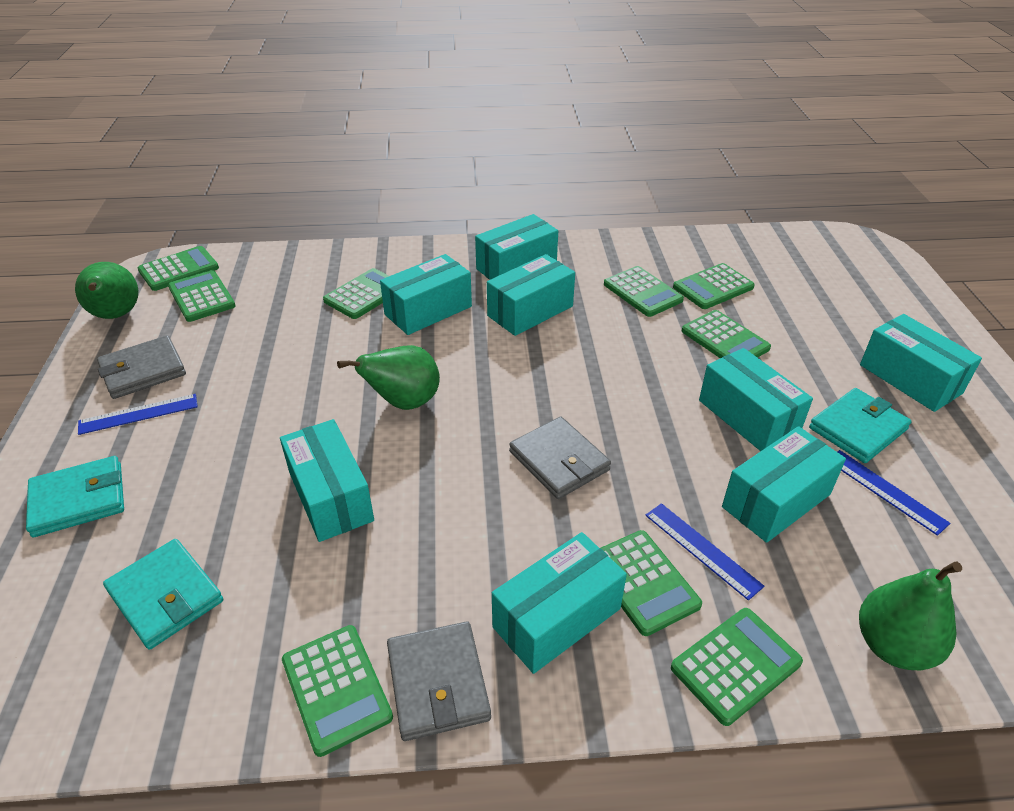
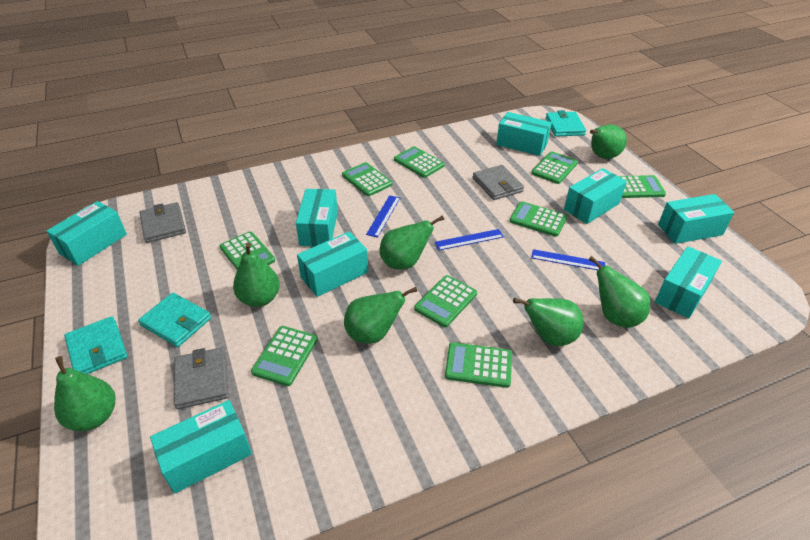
green pear: 3 -> 7

